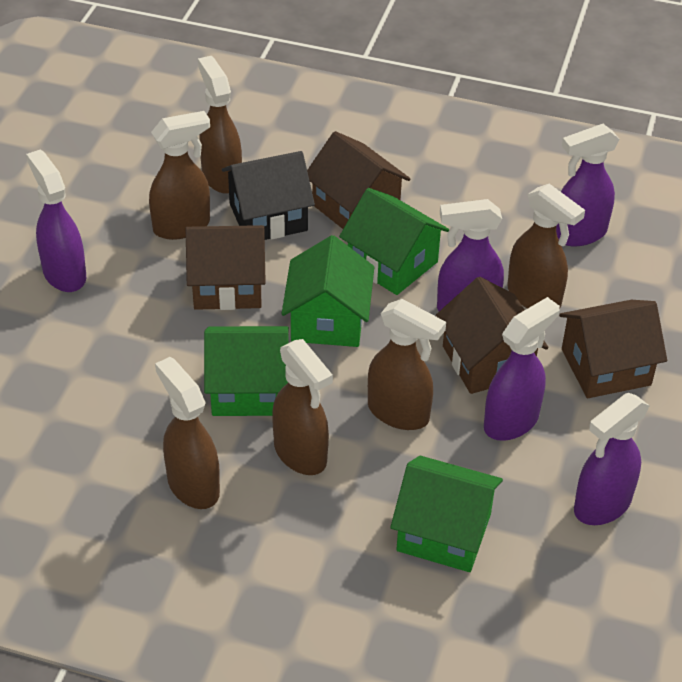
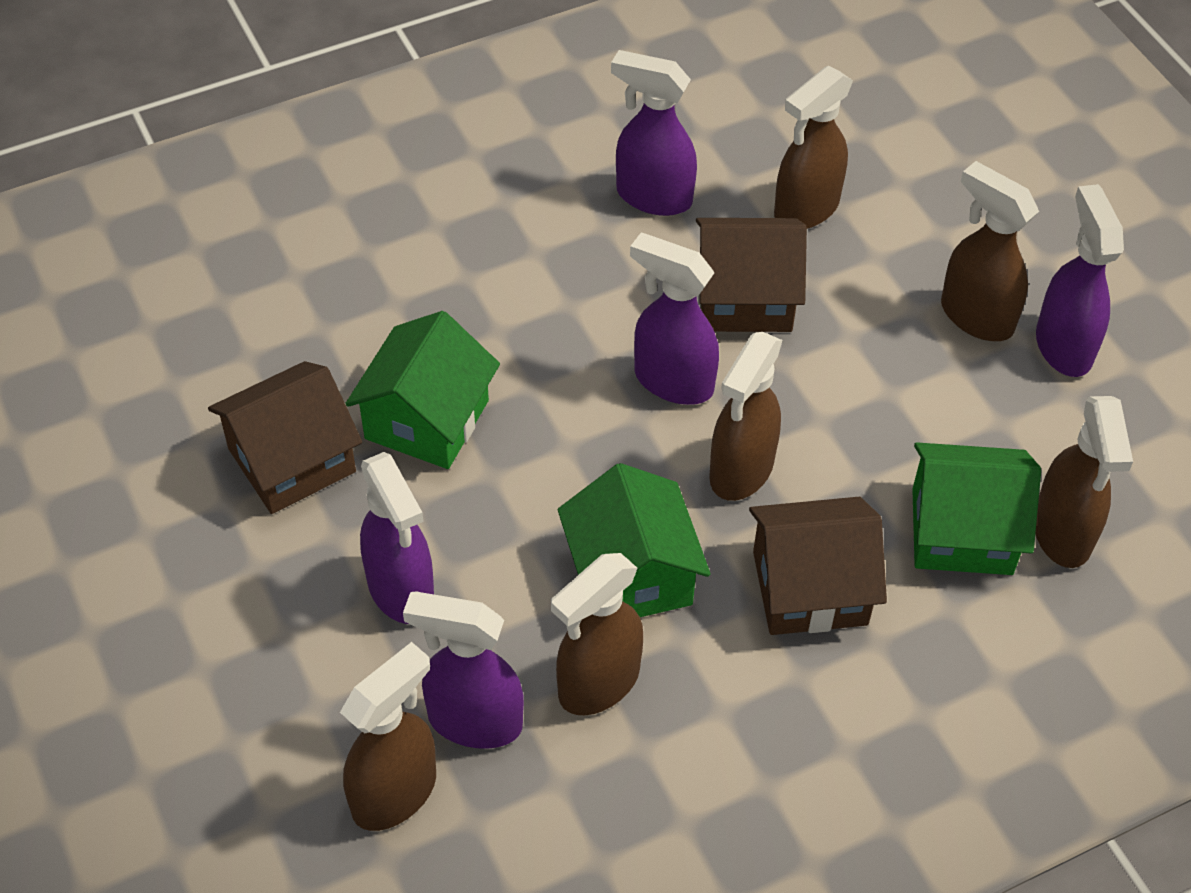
black house: 1 -> 0
brown house: 4 -> 3
green house: 4 -> 3

